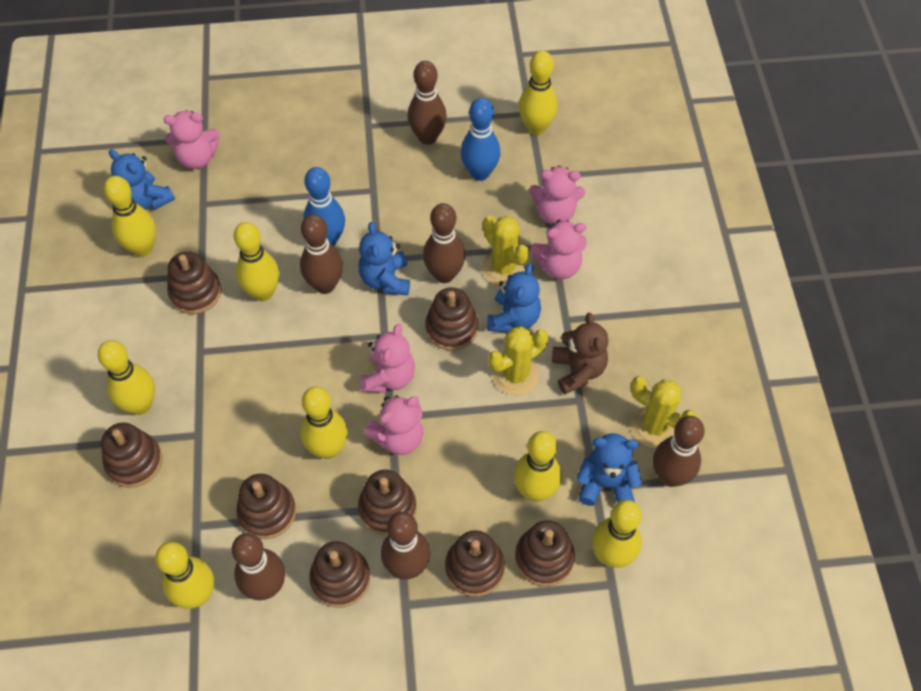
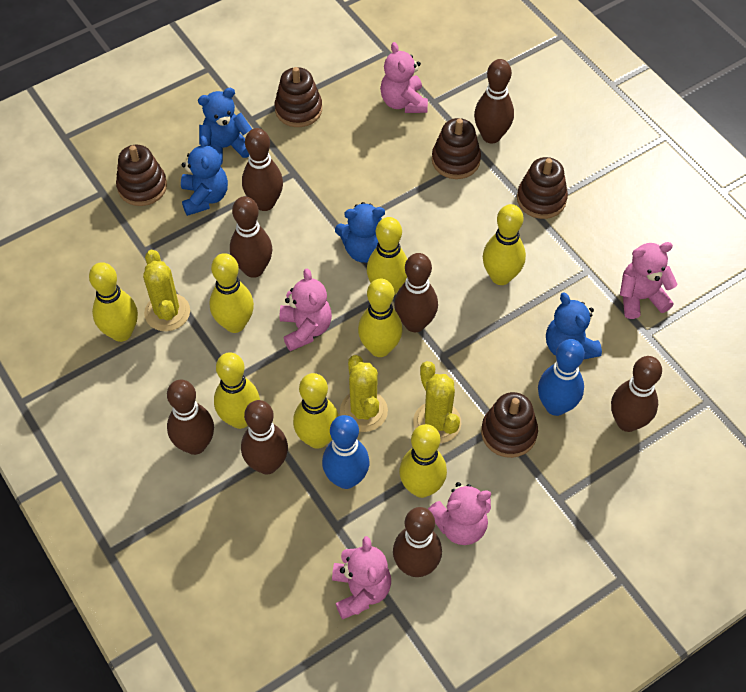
brown bowling pin: 6 -> 8
brown stacking toy: 8 -> 5
brown teddy bear: 1 -> 0

